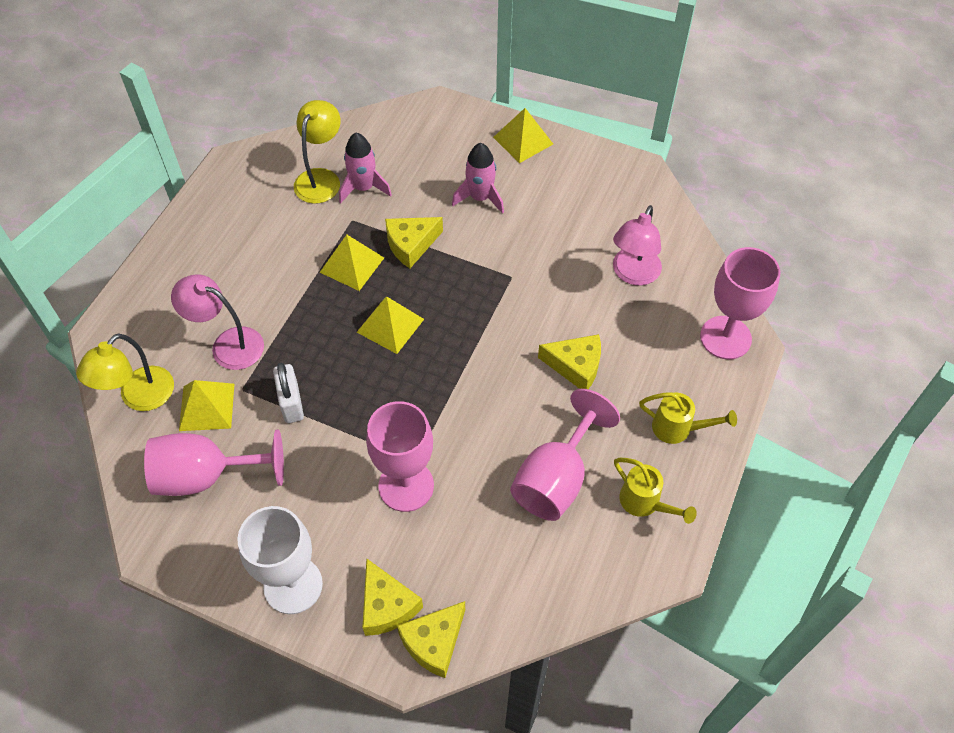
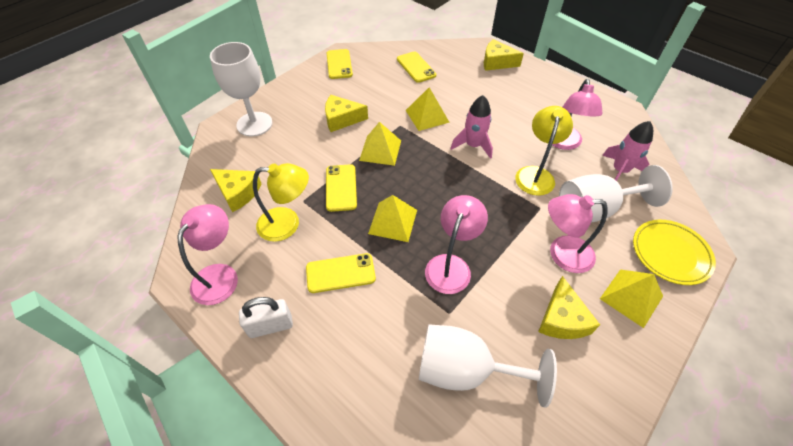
pink goblet: 4 -> 0
pink lamp: 2 -> 4
white goblet: 1 -> 3
yellow phone: 0 -> 4
yellow plate: 0 -> 1
yellow watering can: 2 -> 0

